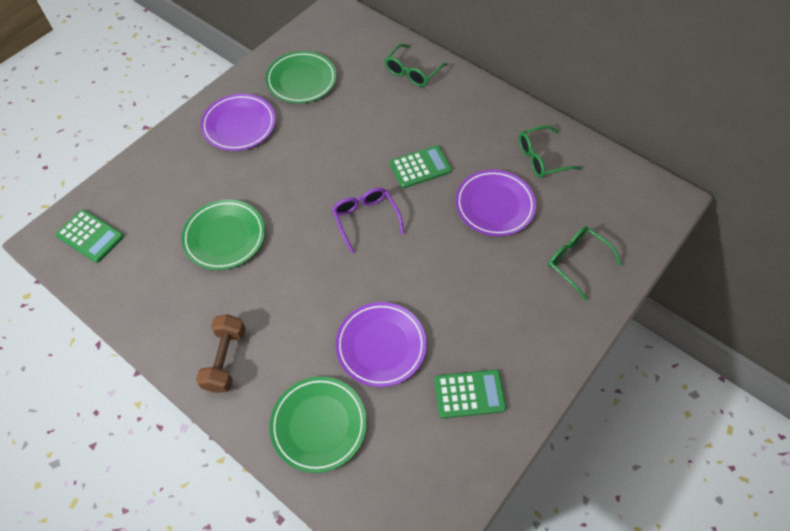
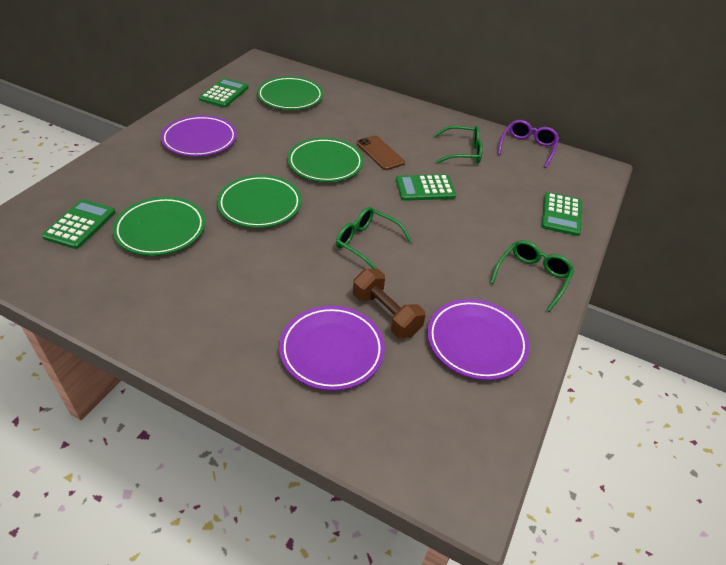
brown phone: 0 -> 1
green calculator: 3 -> 4
green plate: 3 -> 4

